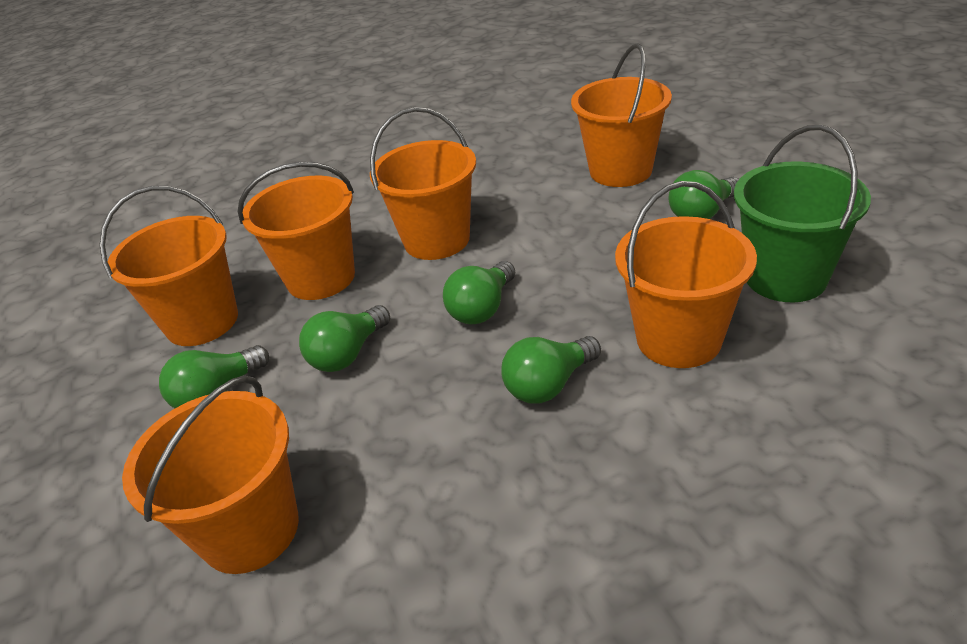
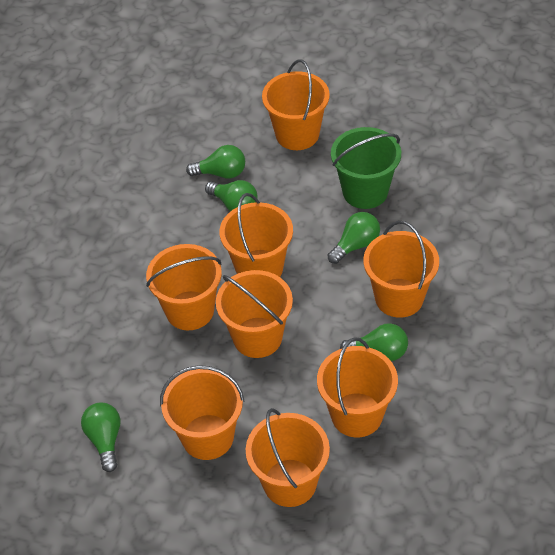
orange bucket: 6 -> 8

